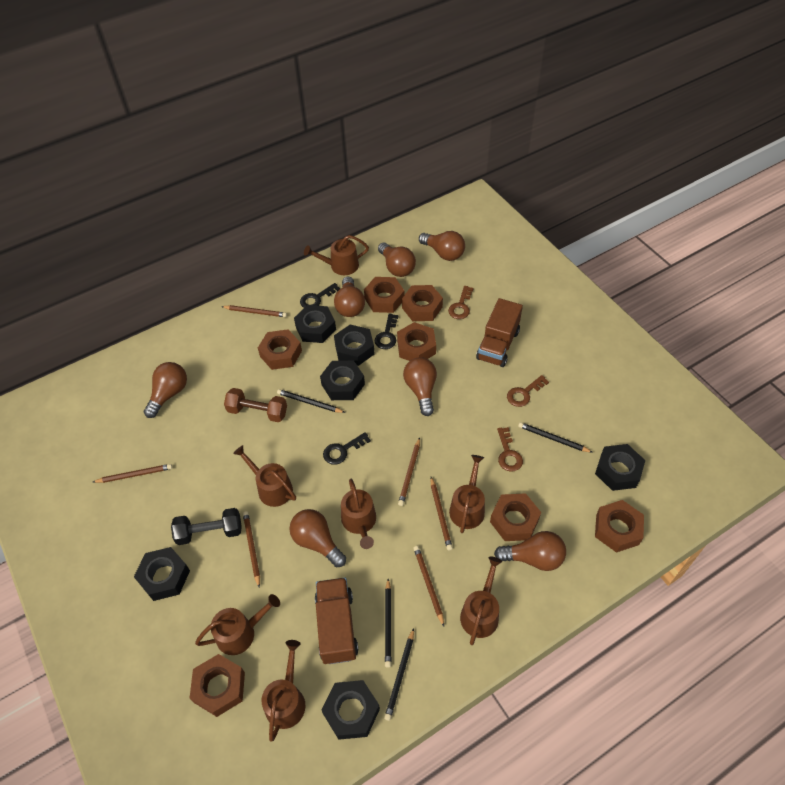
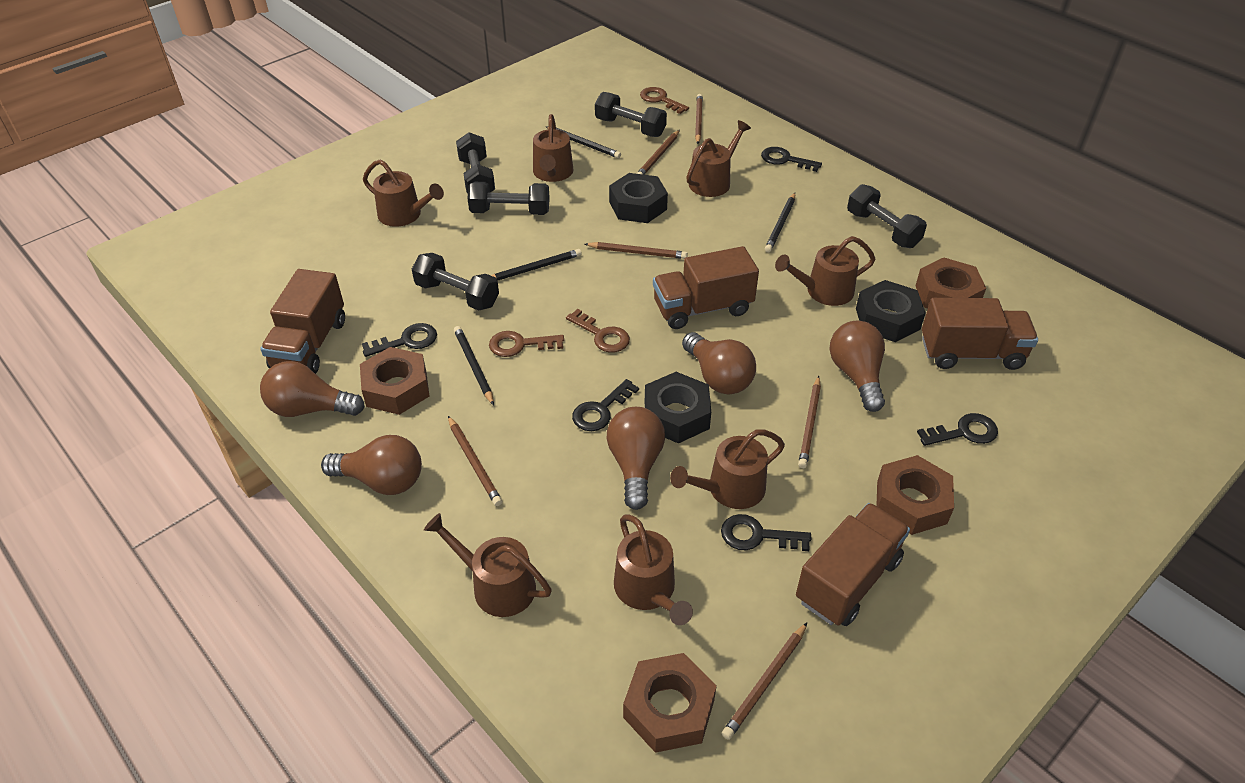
black dumbbell: 1 -> 5
black key: 3 -> 5
black nut: 6 -> 3
brown dumbbell: 1 -> 0
brown light bulb: 7 -> 5
brown nut: 7 -> 4
brown truck: 2 -> 4

